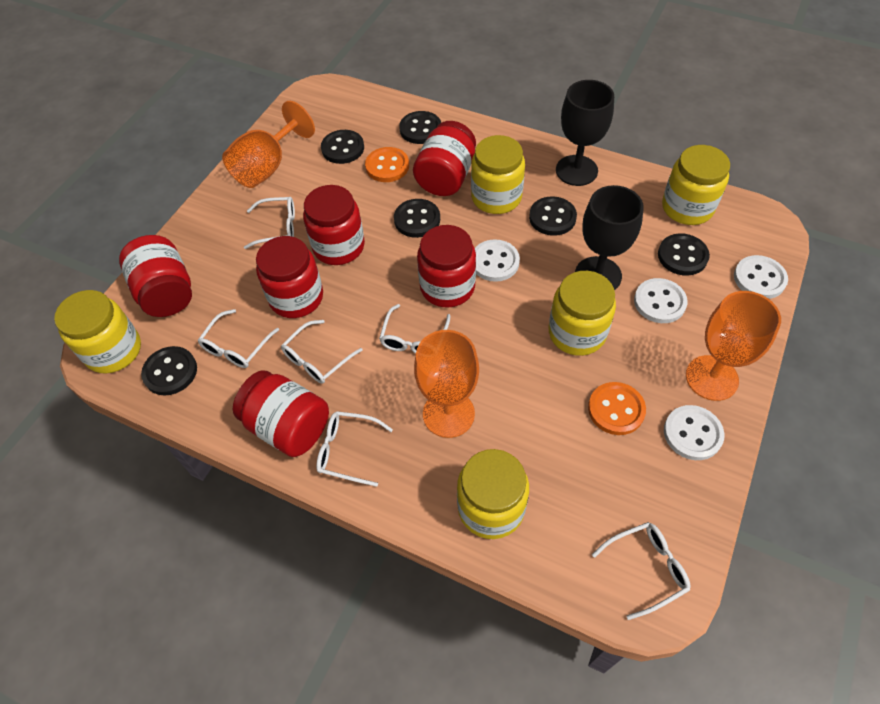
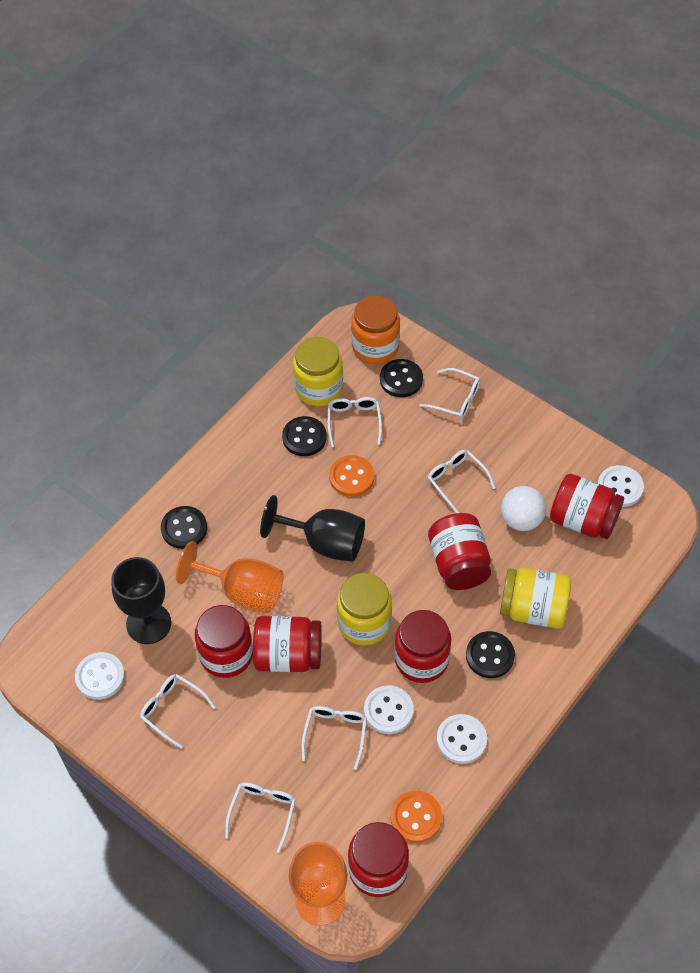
black button: 6 -> 4
orange goblet: 3 -> 2
orange jar: 0 -> 1
white ball: 0 -> 1
yellow jar: 5 -> 3

